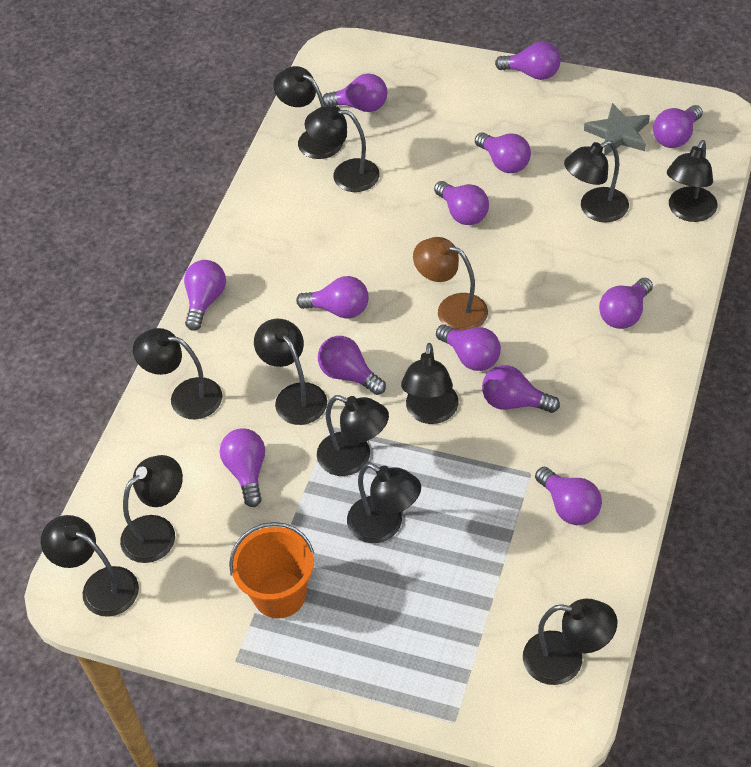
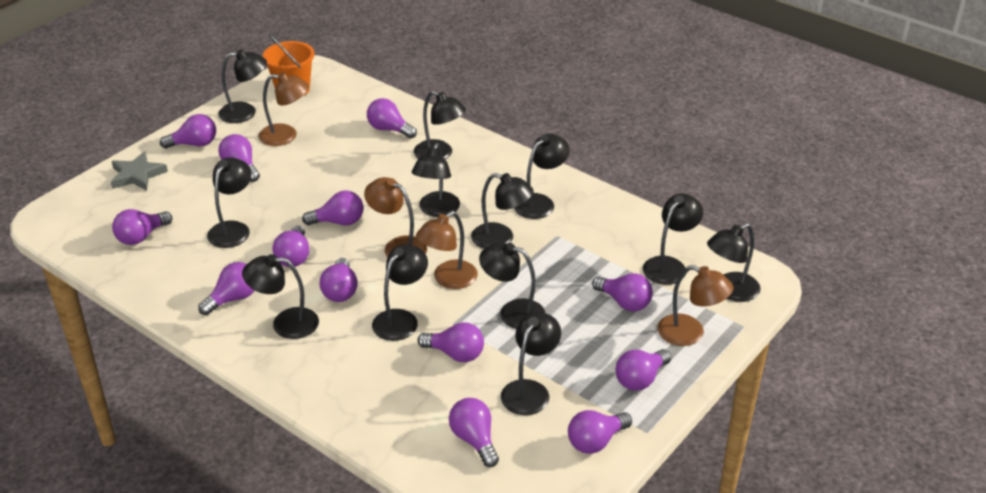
brown lamp: 1 -> 4

